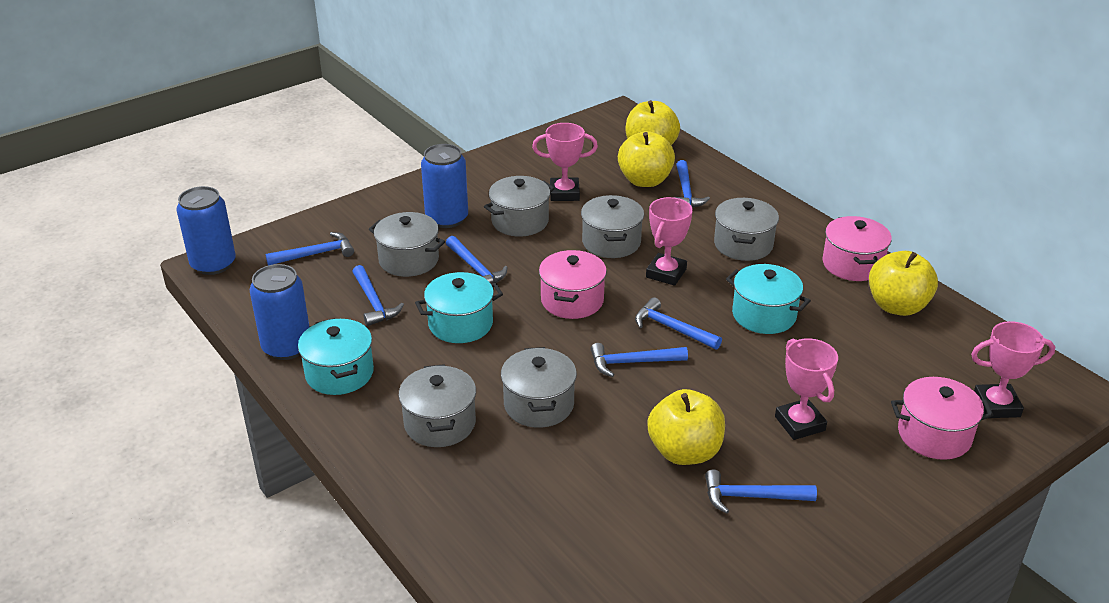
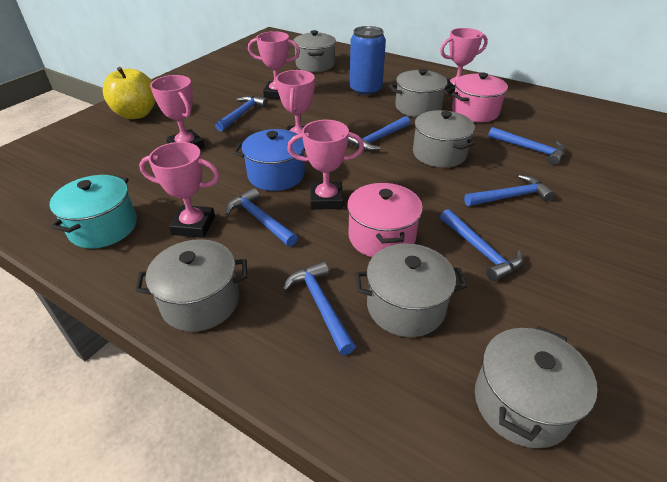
blue can: 3 -> 1
blue pot: 0 -> 1
pink pot: 3 -> 2
pink trophy: 4 -> 6
turquoise pot: 3 -> 1
yellow apple: 4 -> 1

